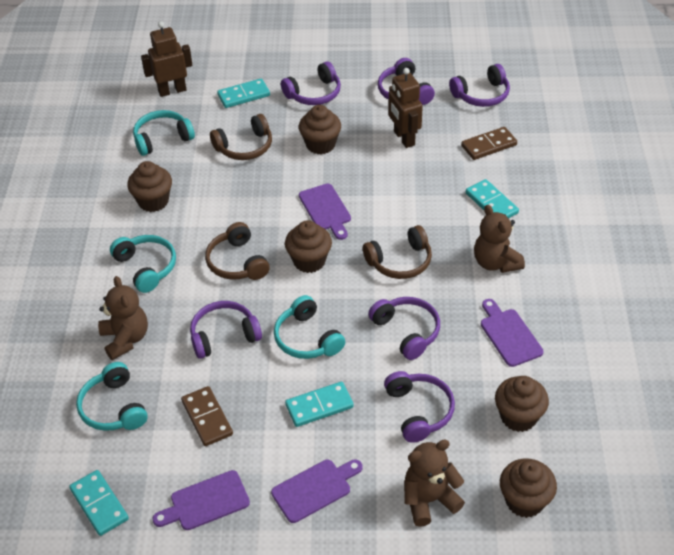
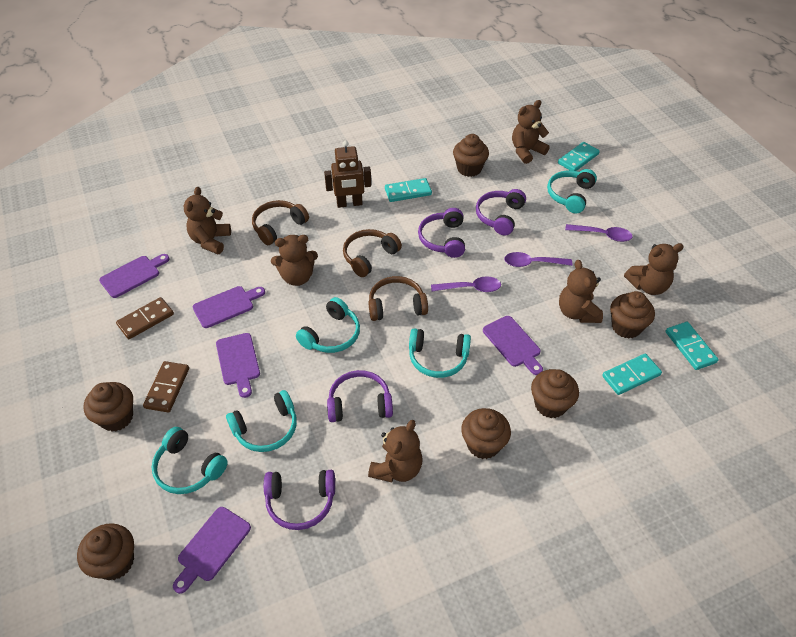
brown cupcake: 5 -> 6
brown robot: 2 -> 1
brown teddy bear: 3 -> 6
purple cutting board: 4 -> 5
purple headphones: 6 -> 4
purple spoon: 0 -> 3
turquoise headphones: 4 -> 5

